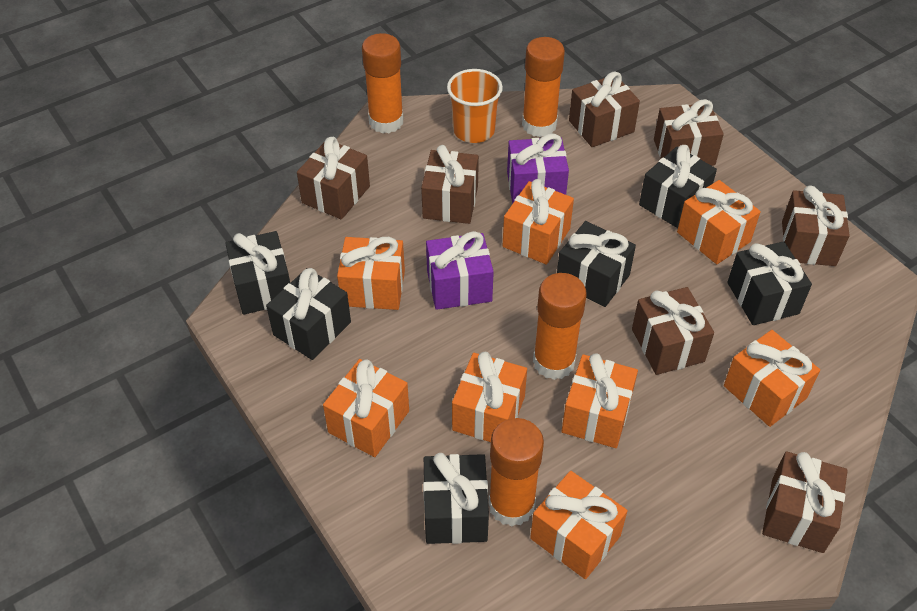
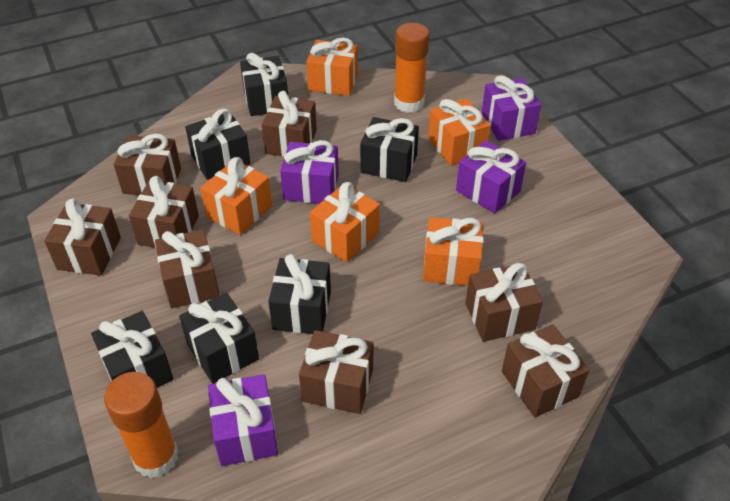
brown gift: 7 -> 8
orange cup: 1 -> 0
orange gift: 8 -> 5
orange glue stick: 4 -> 2
purple gift: 2 -> 4

